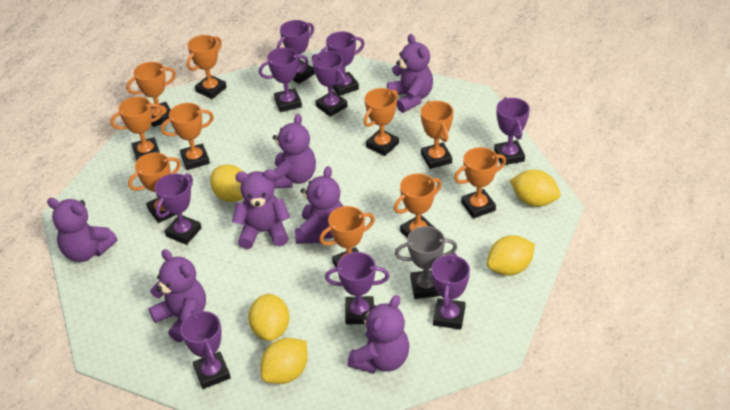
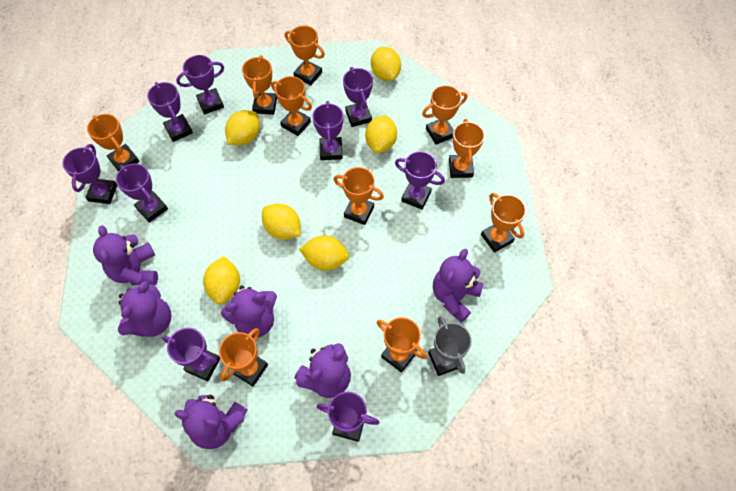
purple teddy bear: 7 -> 6
yellow lemon: 5 -> 6

